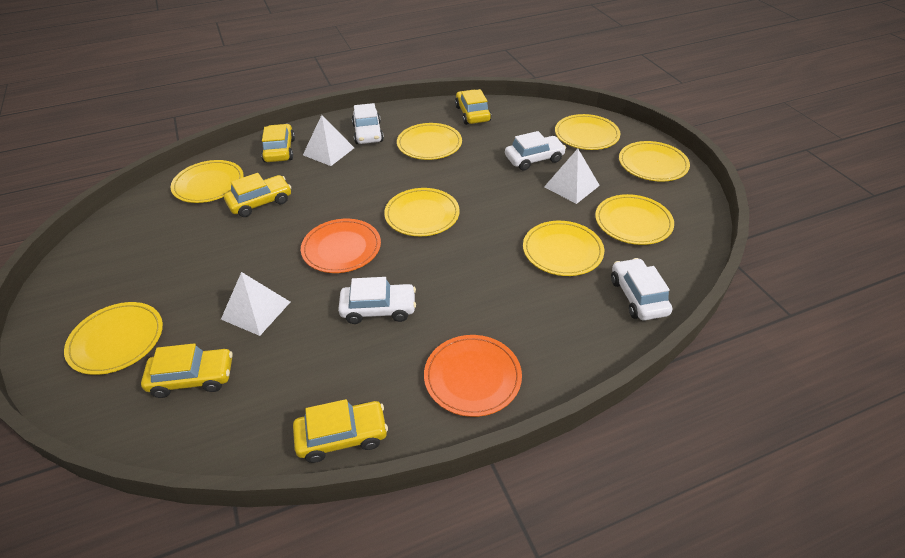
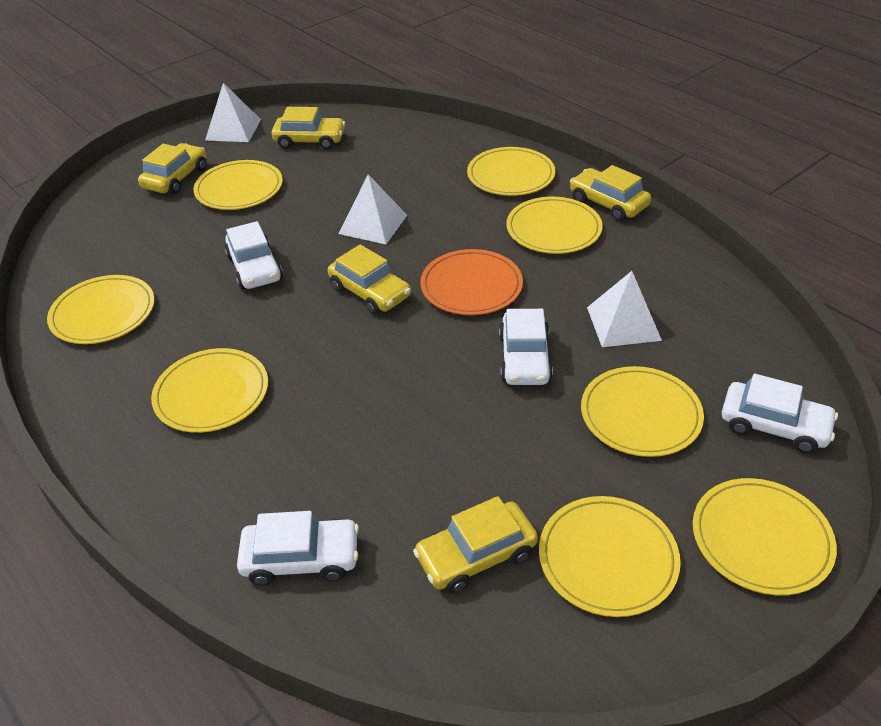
orange plate: 2 -> 1

